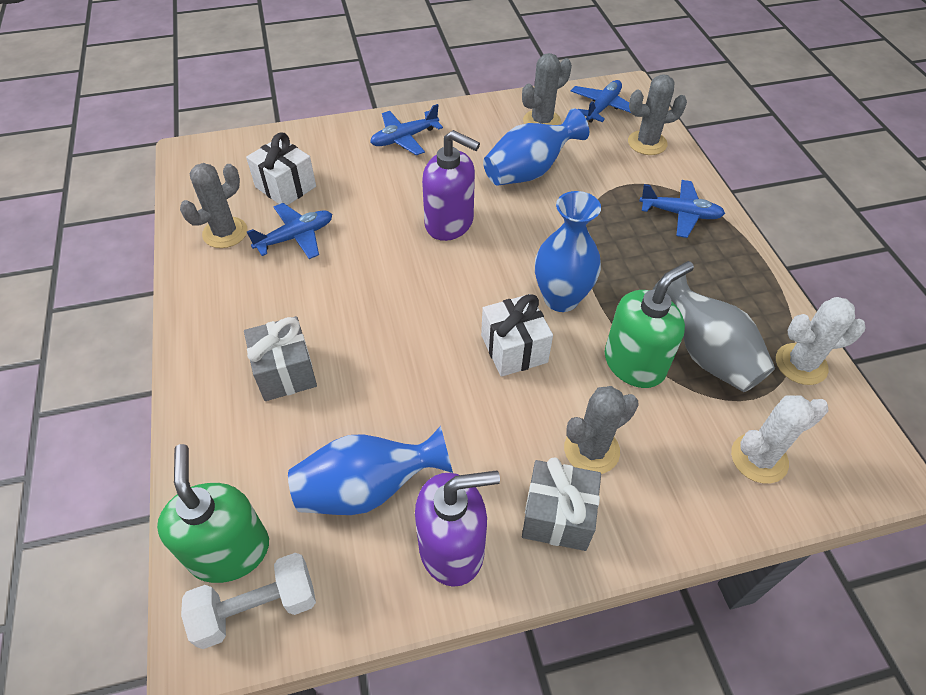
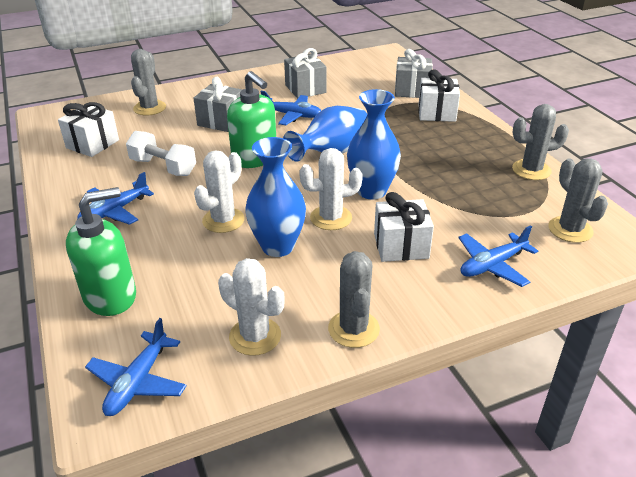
grey gift: 2 -> 3
grey vase: 1 -> 0
purple soap dispenser: 2 -> 0
white cactus: 2 -> 3
white gift: 2 -> 3

